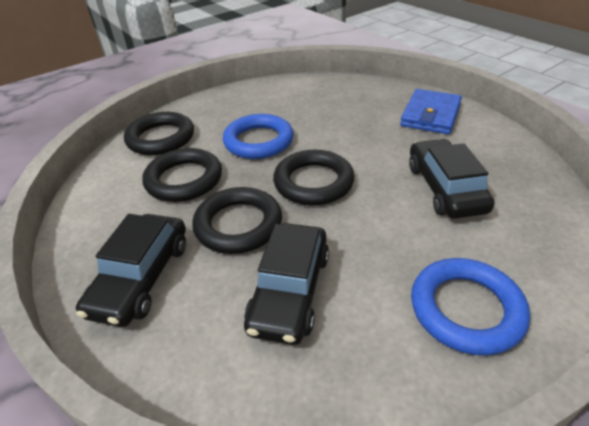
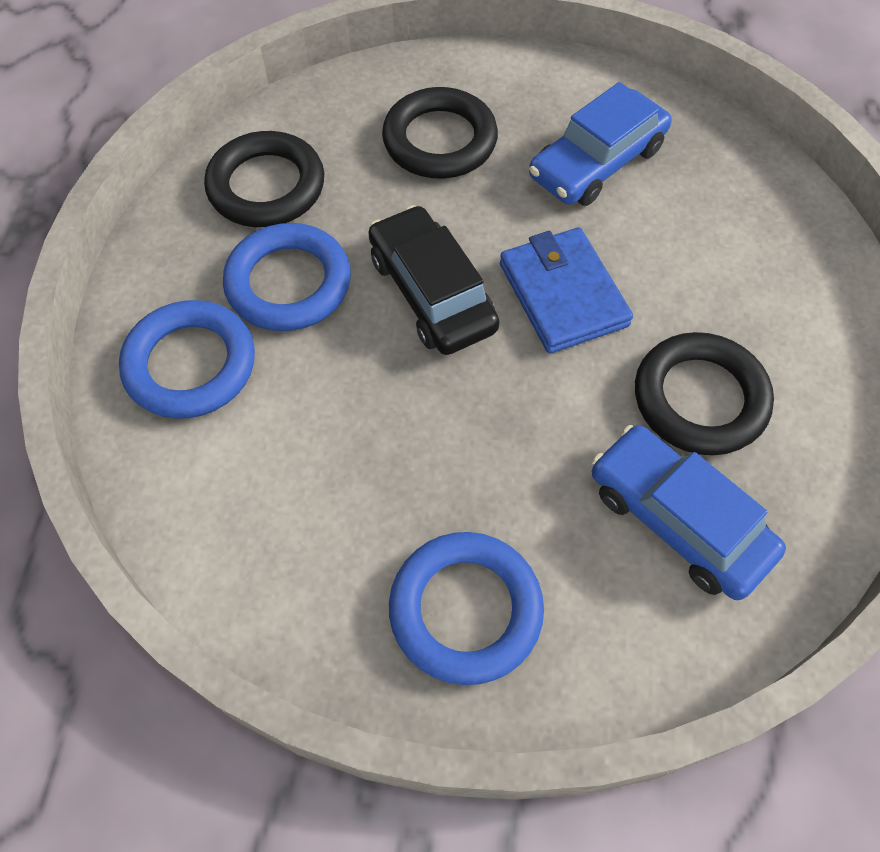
black car: 3 -> 1
black ring: 4 -> 3
blue car: 0 -> 2
blue ring: 2 -> 3

